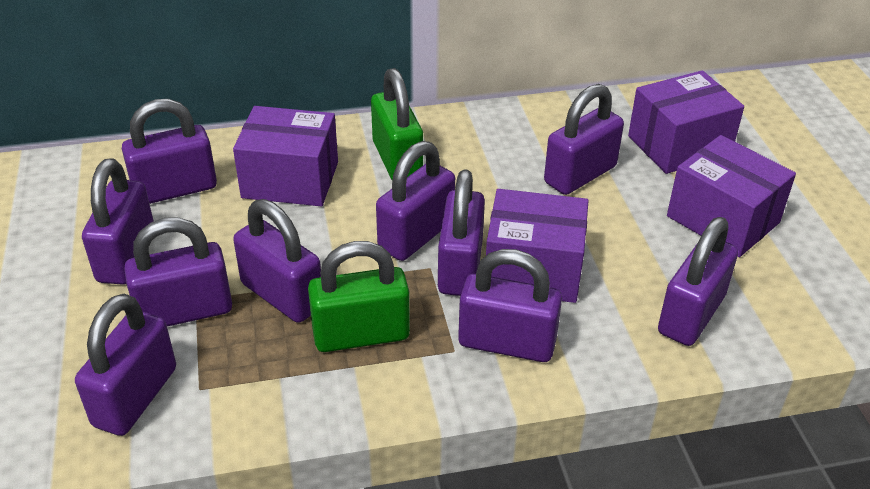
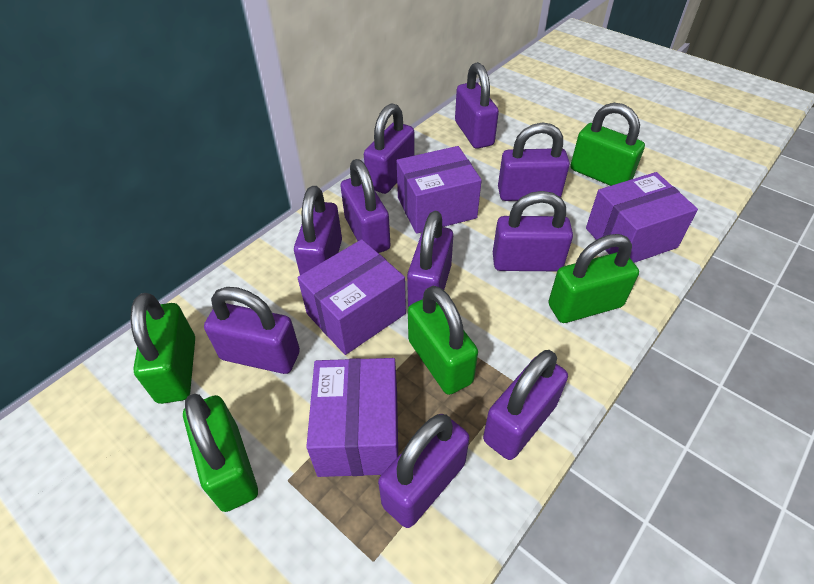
green padlock: 2 -> 5

